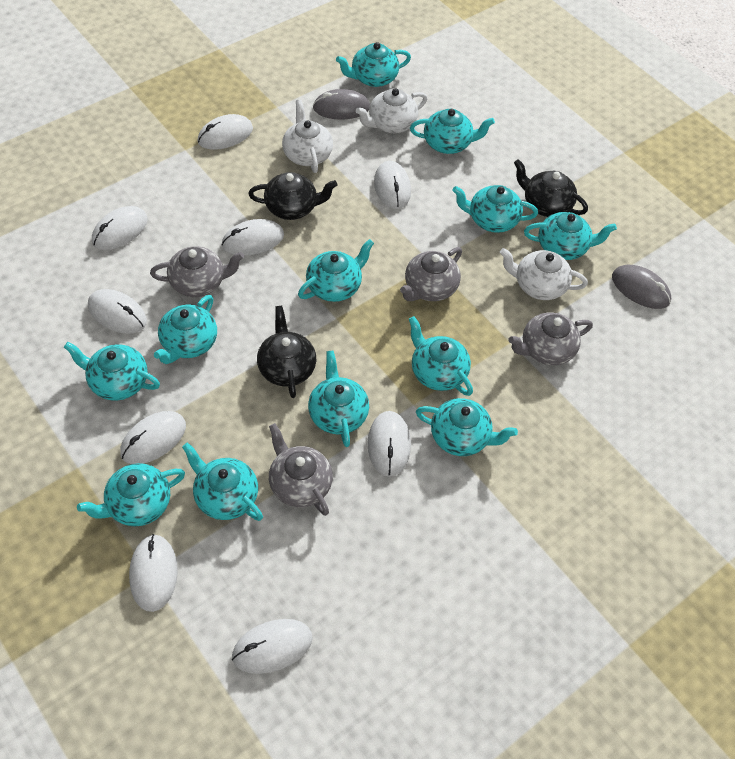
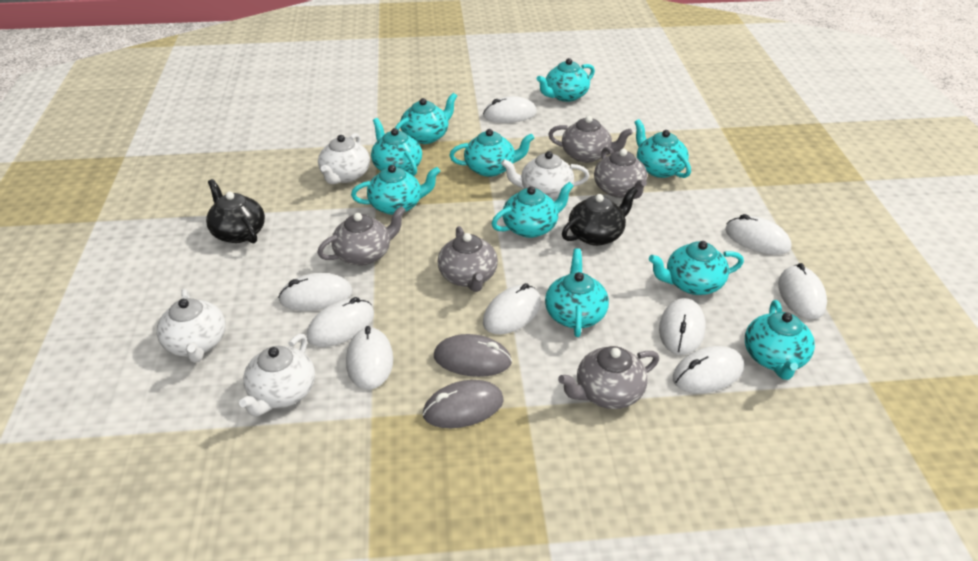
black teapot: 3 -> 2
grey teapot: 4 -> 5
turquoise teapot: 12 -> 10
white teapot: 3 -> 4

